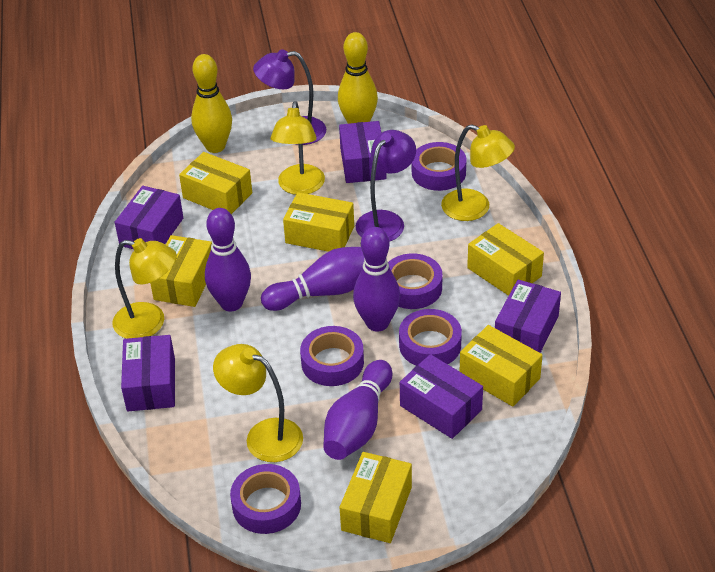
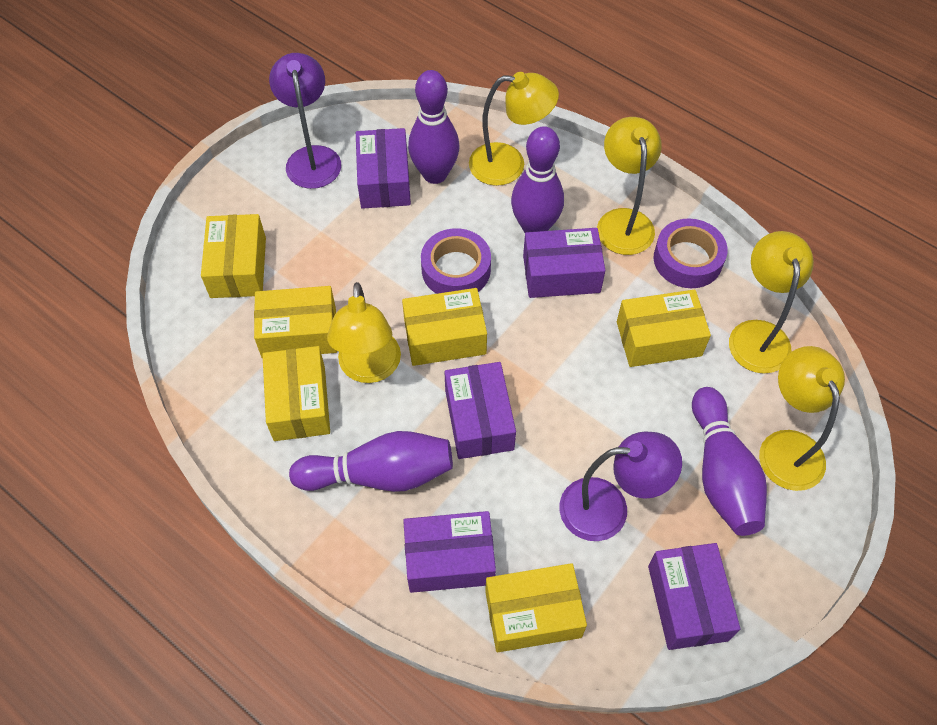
purple tape: 5 -> 2
yellow bowling pin: 2 -> 0
yellow lamp: 4 -> 5

